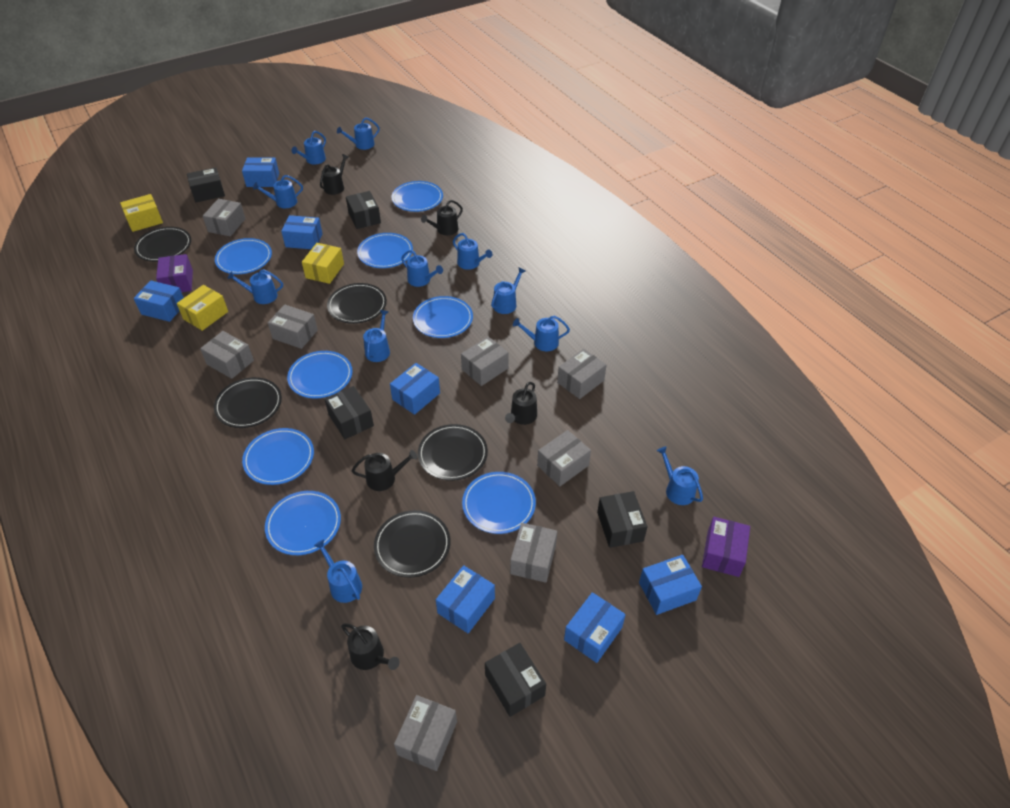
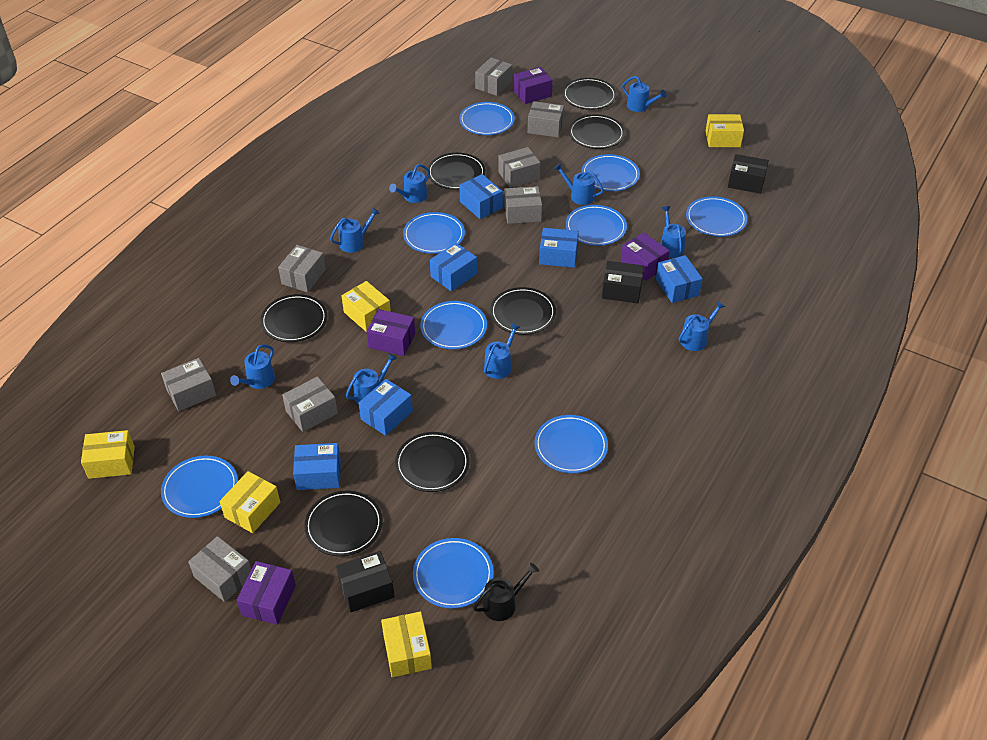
black box: 5 -> 3
black plate: 5 -> 7
black watering can: 5 -> 1
blue box: 7 -> 6
blue plate: 8 -> 9
blue watering can: 11 -> 9
purple box: 2 -> 4
yellow box: 3 -> 5

